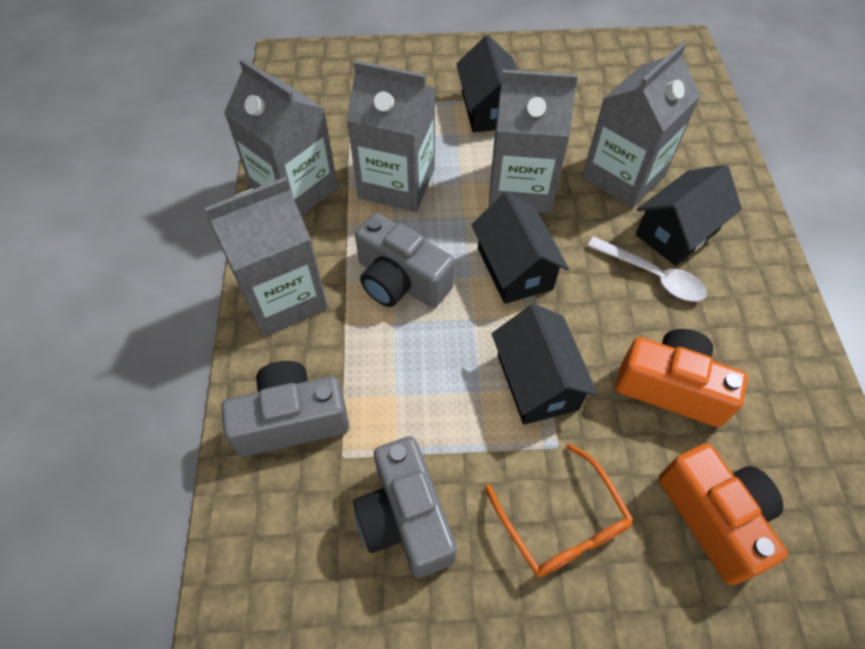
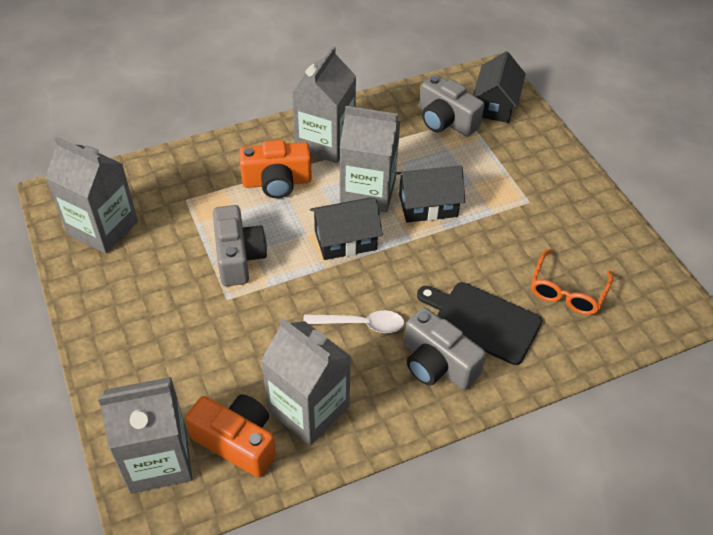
black cutting board: 0 -> 1
black house: 4 -> 3

